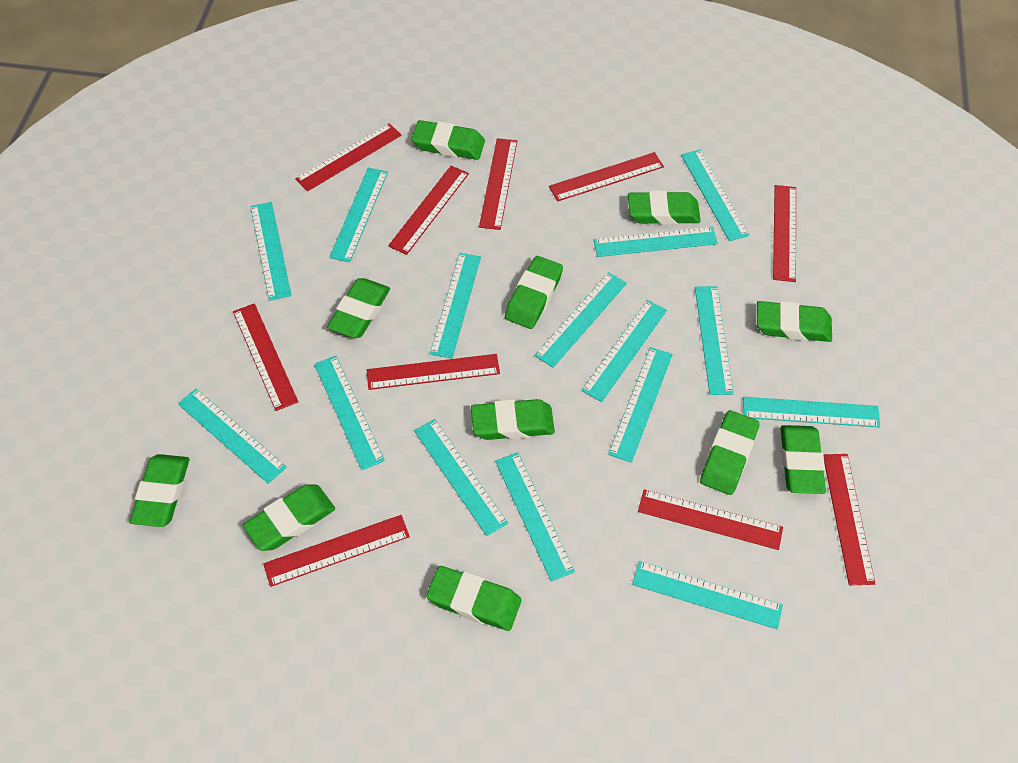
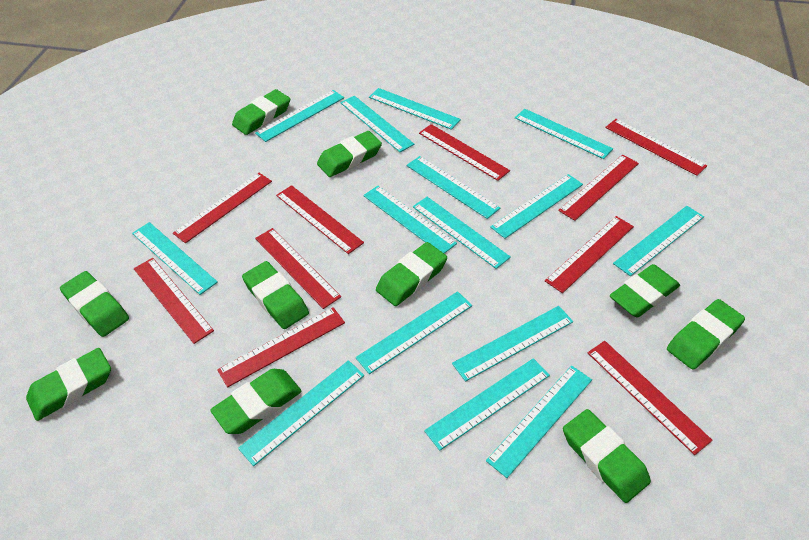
green eraser: 11 -> 10

